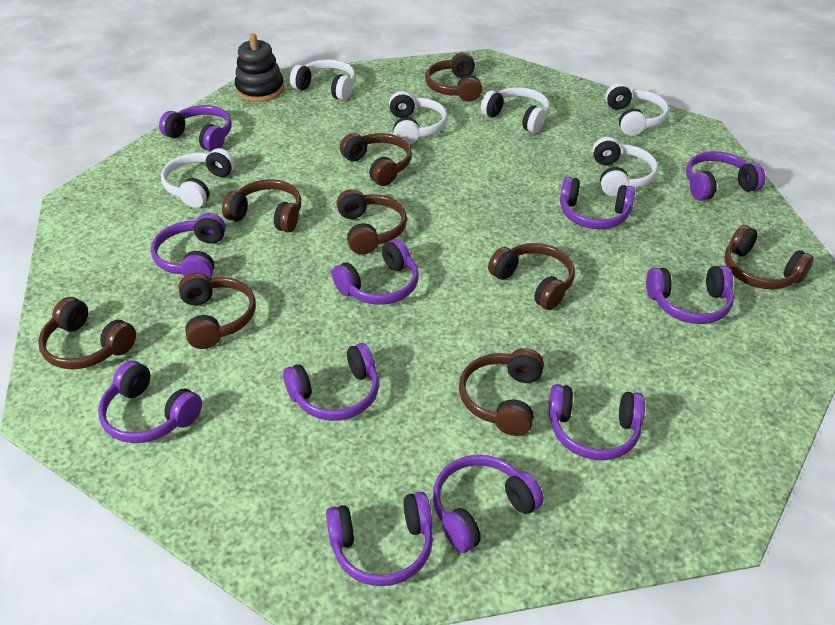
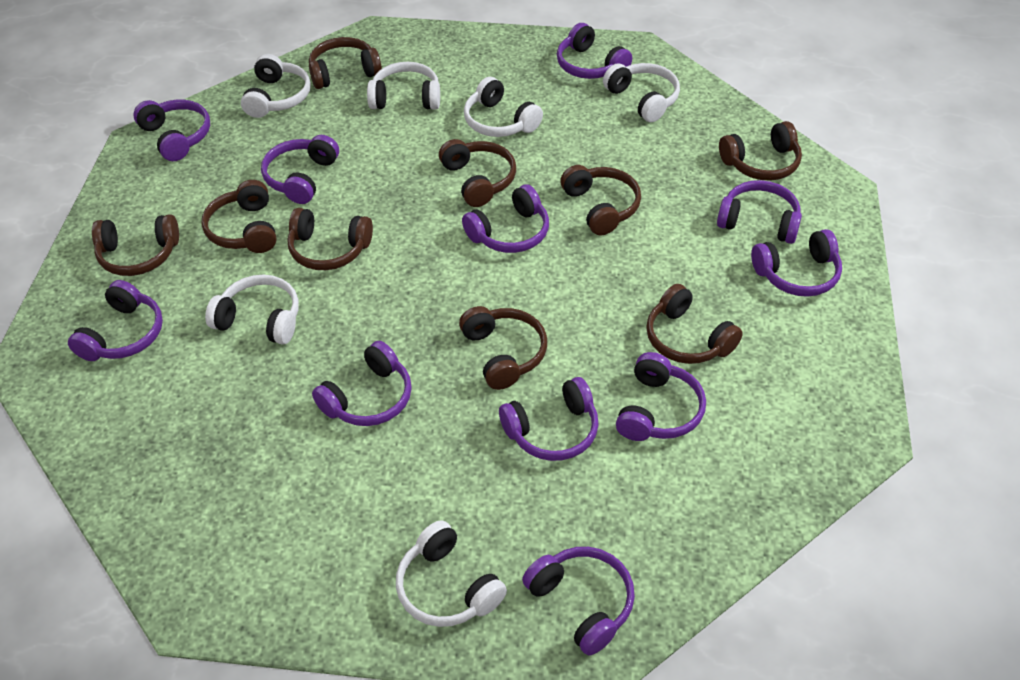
black stacking toy: 1 -> 0

